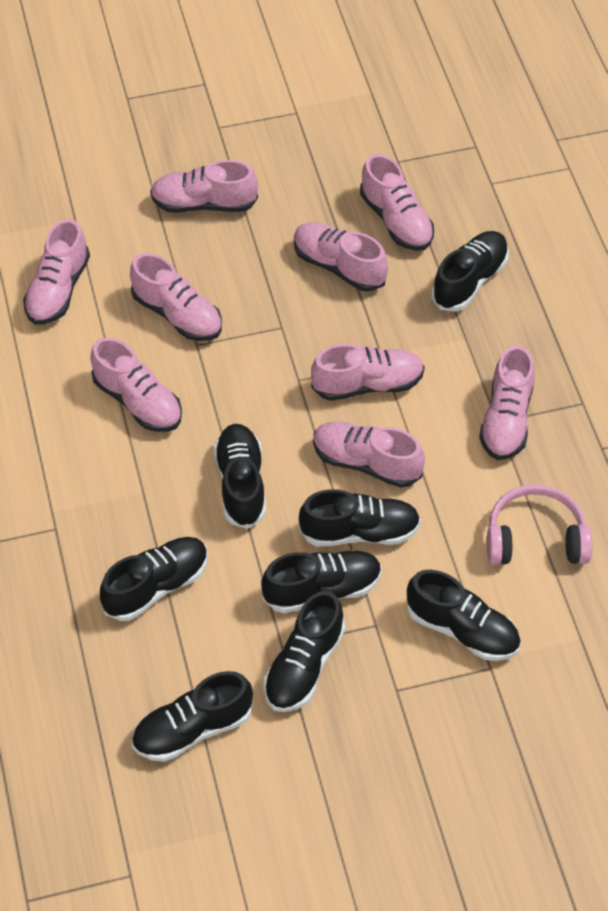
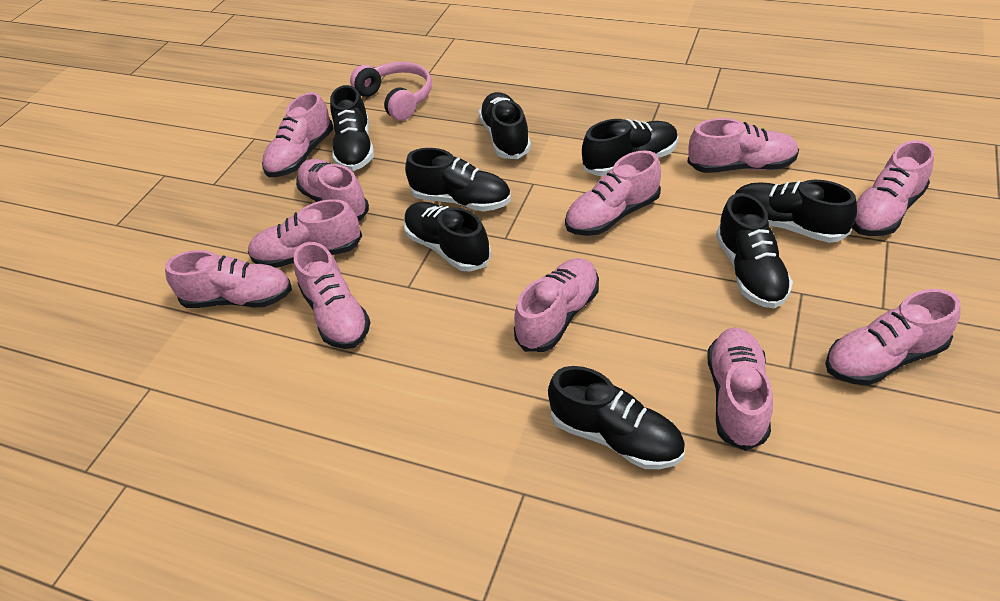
pink shoe: 9 -> 11

